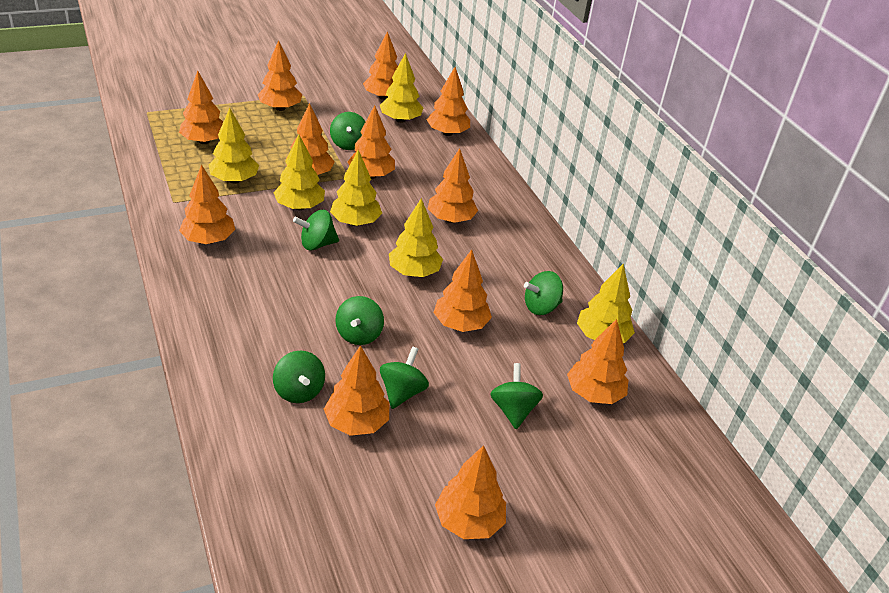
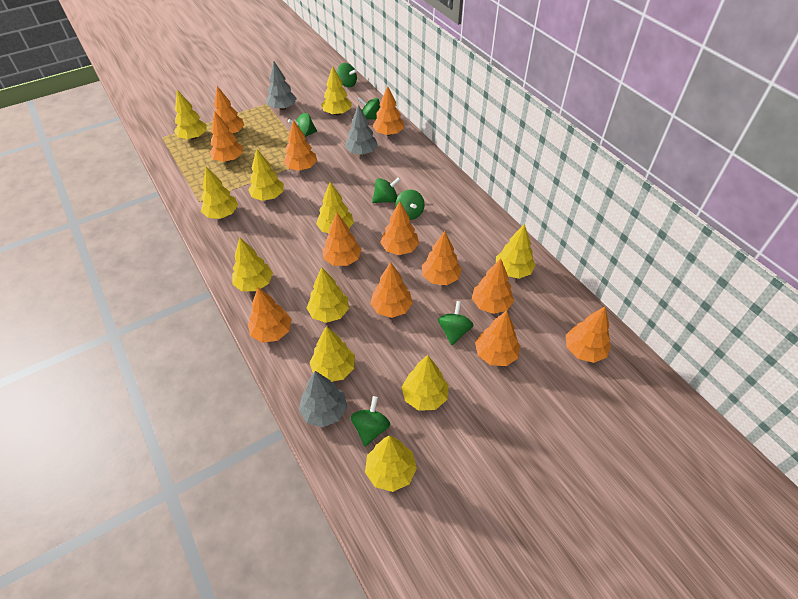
grey tree: 0 -> 3
yellow tree: 6 -> 11

